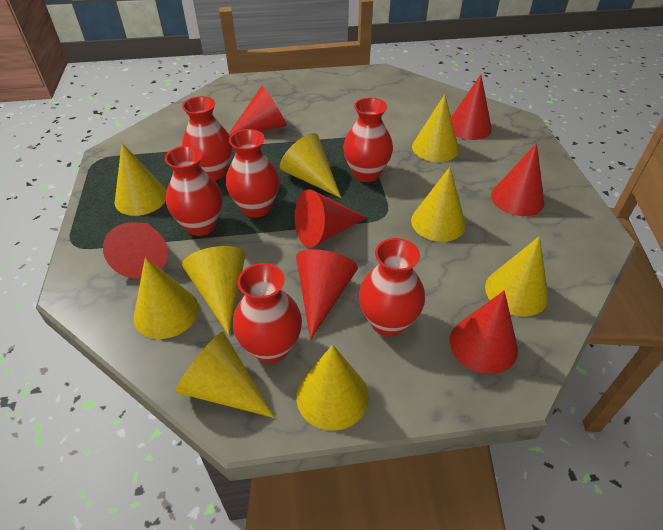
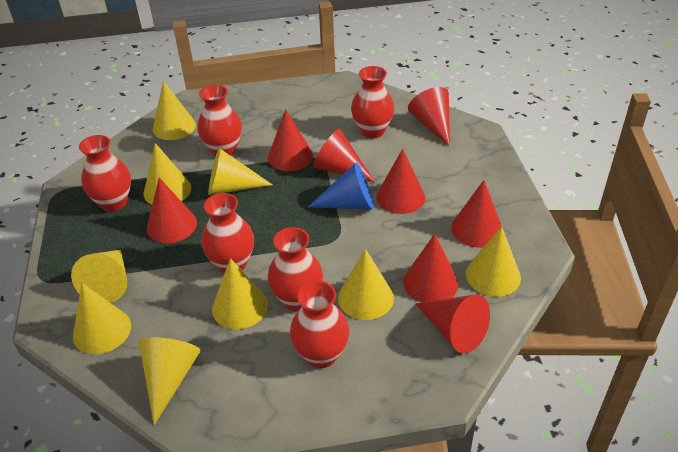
blue cone: 0 -> 1
red cone: 7 -> 8

